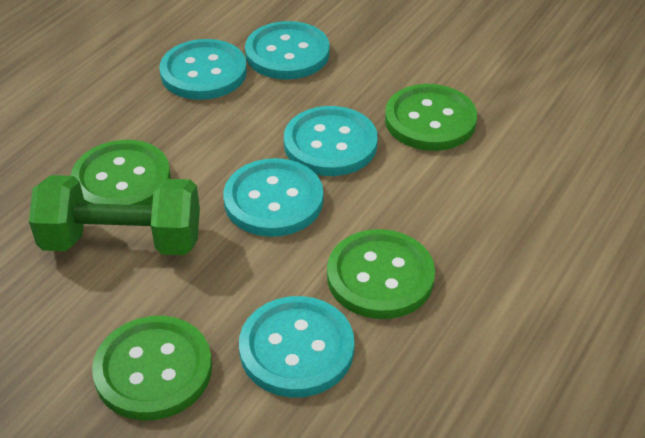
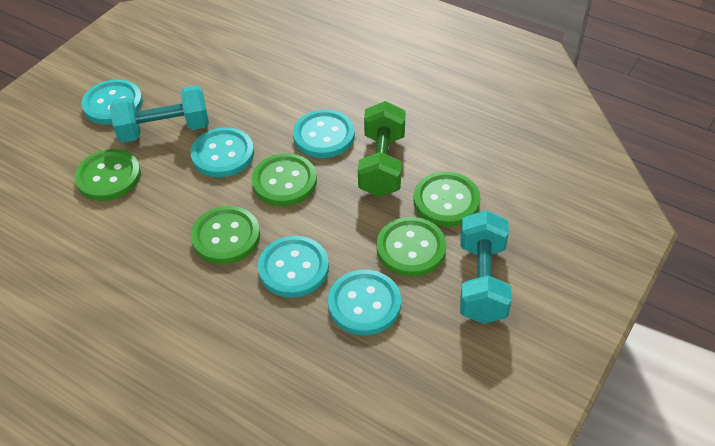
green button: 4 -> 5
turquoise dumbbell: 0 -> 2

